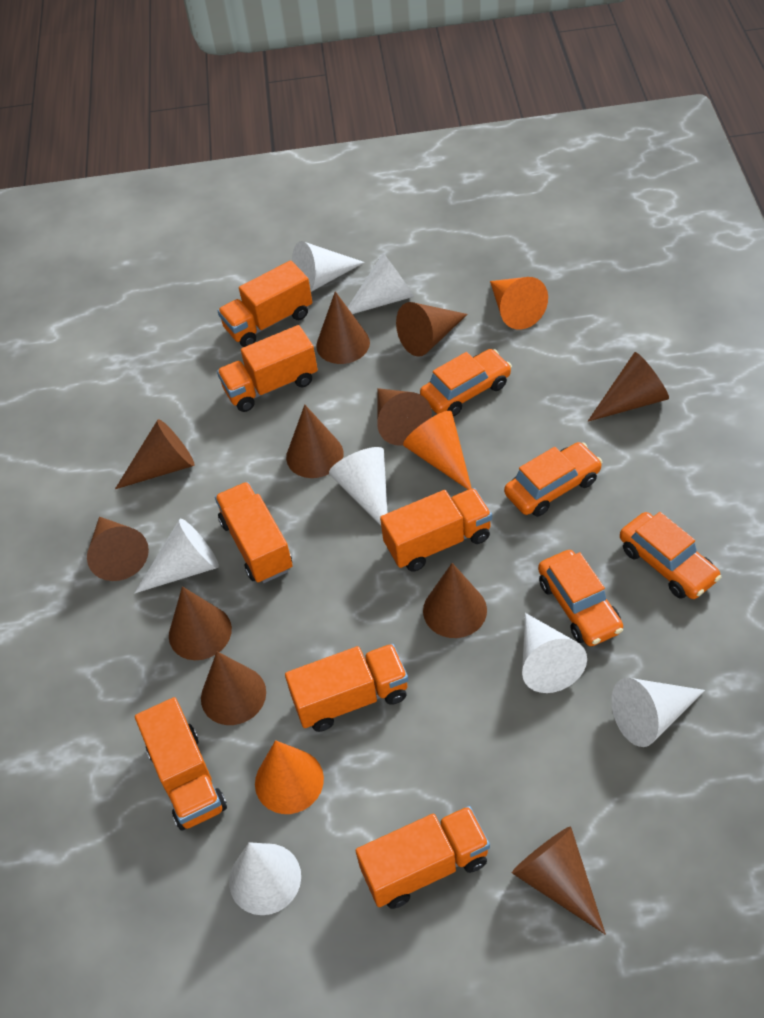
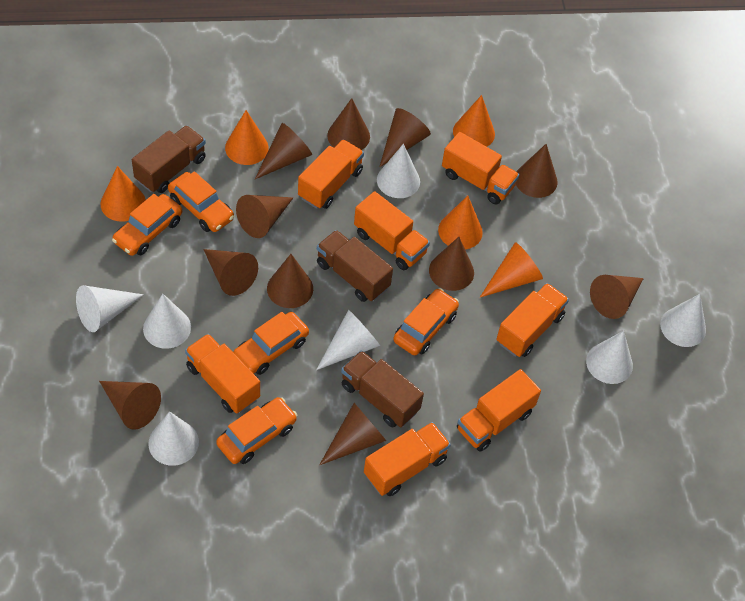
brown truck: 0 -> 3
orange car: 4 -> 5
orange cone: 3 -> 5

